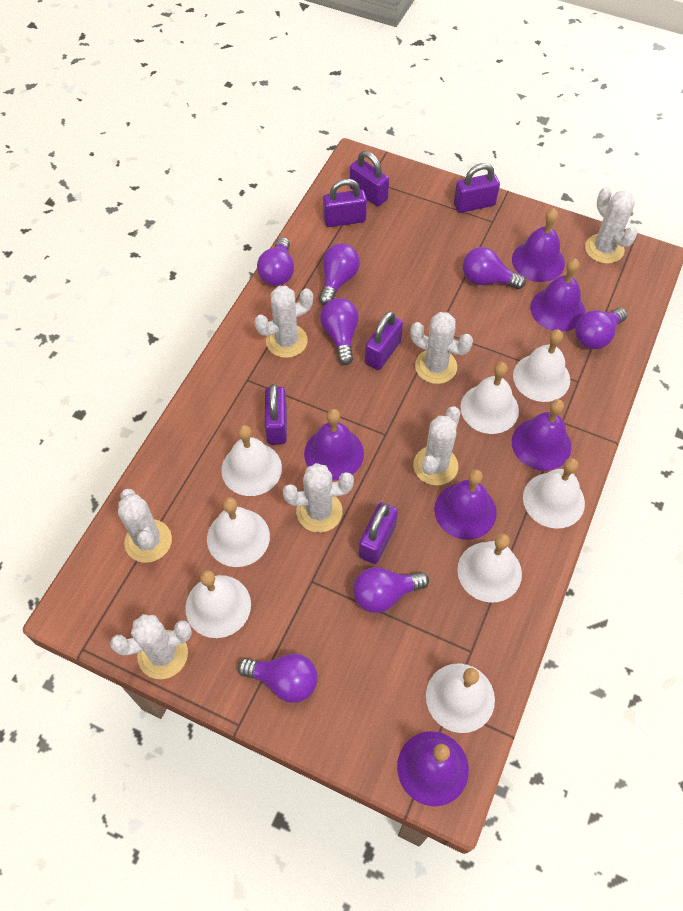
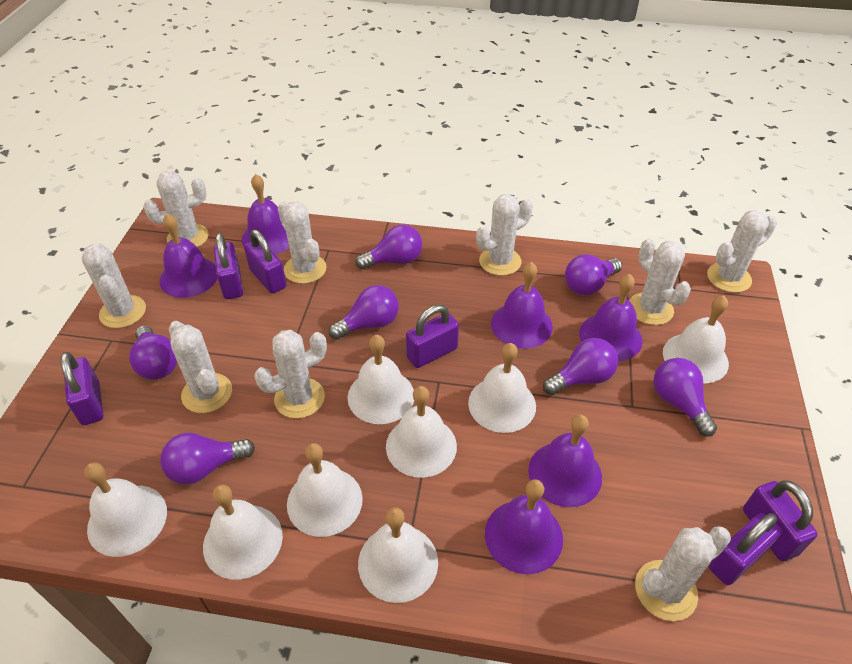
white cactus: 7 -> 9

